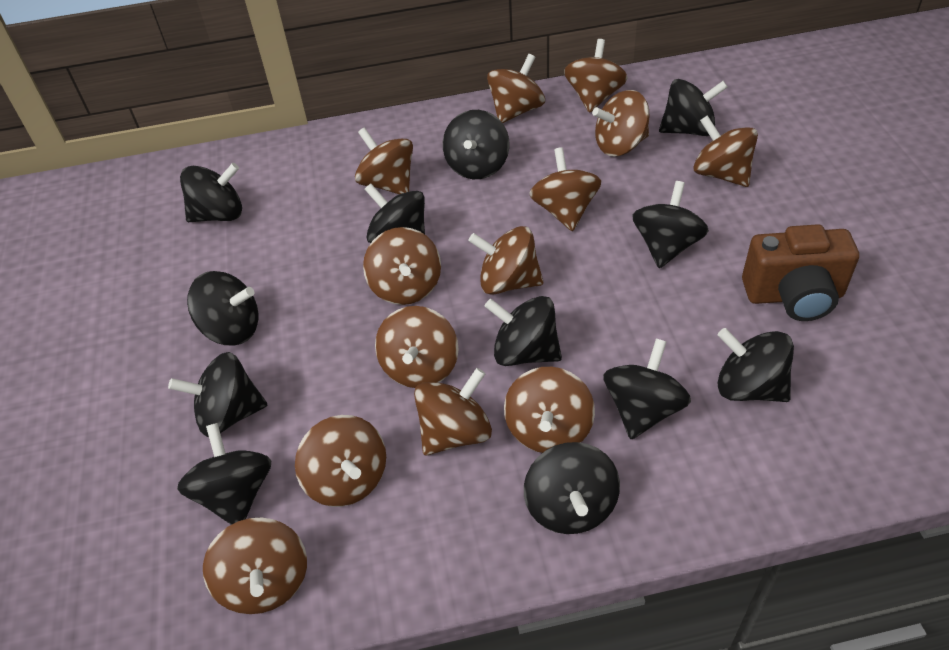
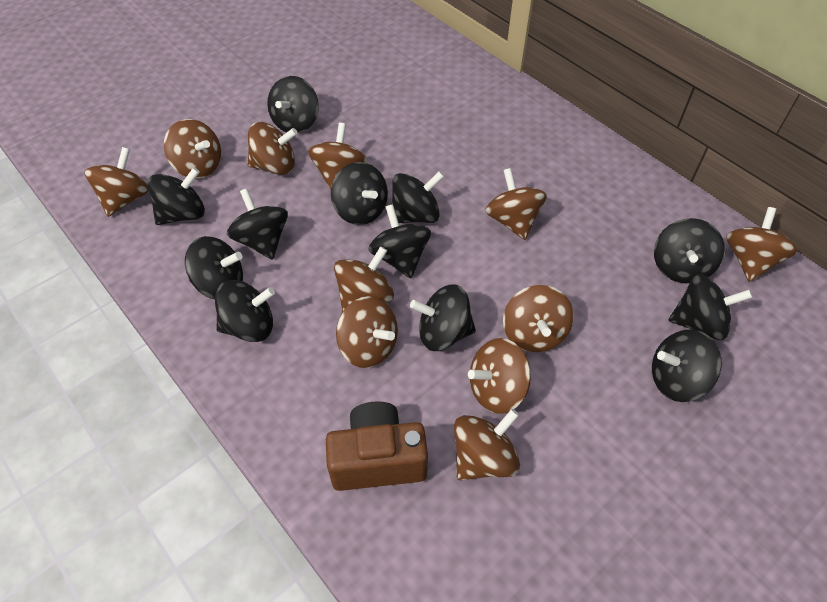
brown spinning top: 13 -> 11

